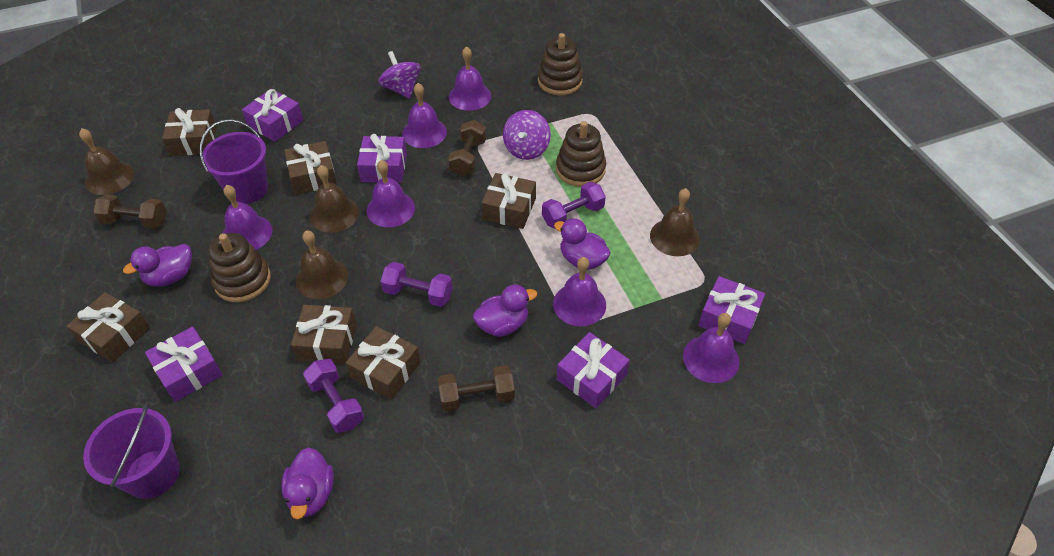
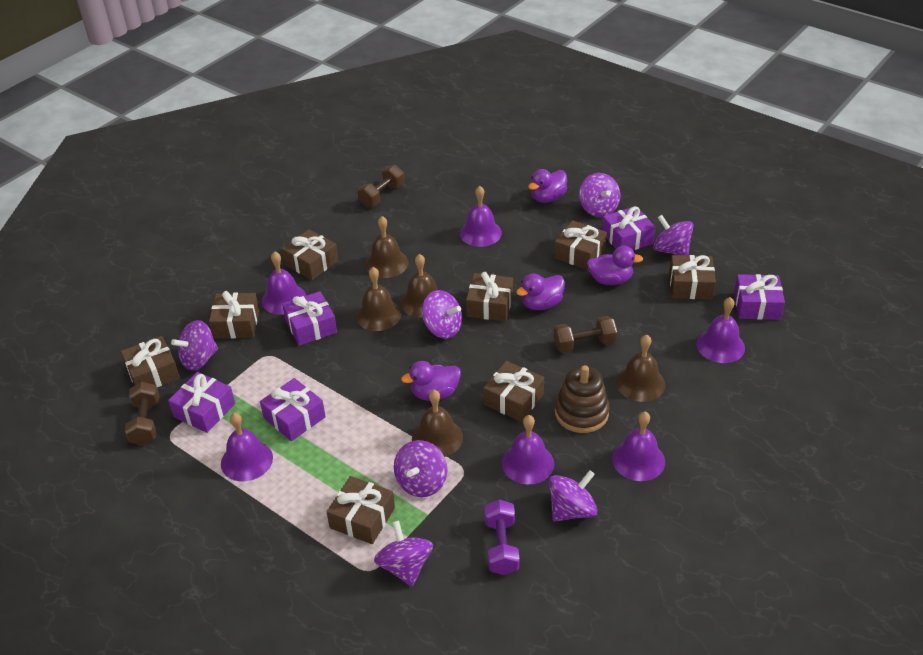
brown bell: 4 -> 5
brown gift: 6 -> 8
brown stacking toy: 3 -> 1
purple bucket: 2 -> 0
purple dumbbell: 3 -> 1
purple spinning top: 2 -> 7

